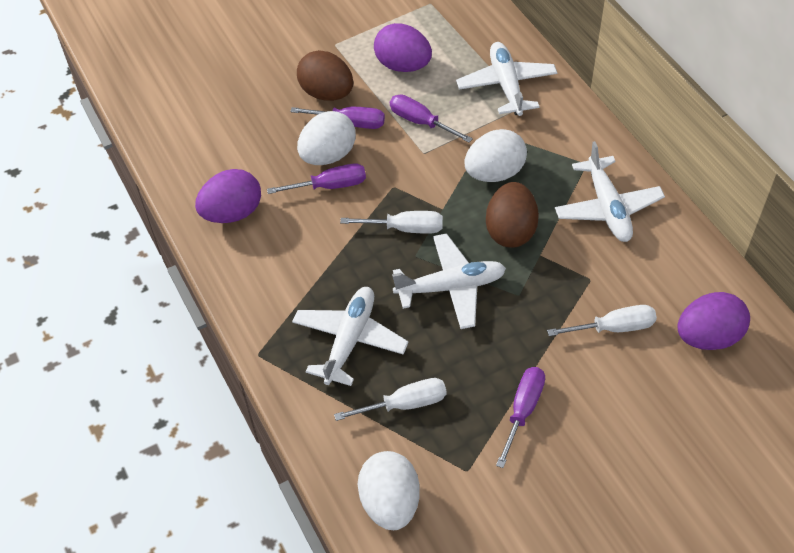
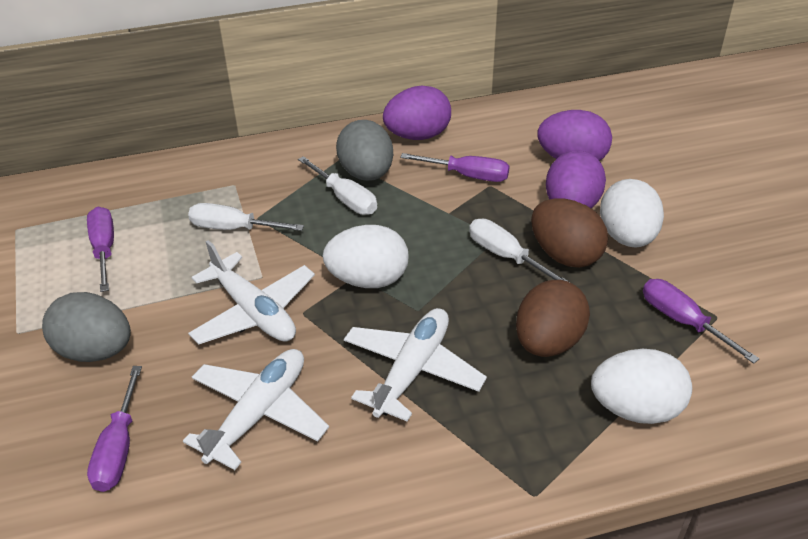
grey egg: 0 -> 2
white plane: 4 -> 3

